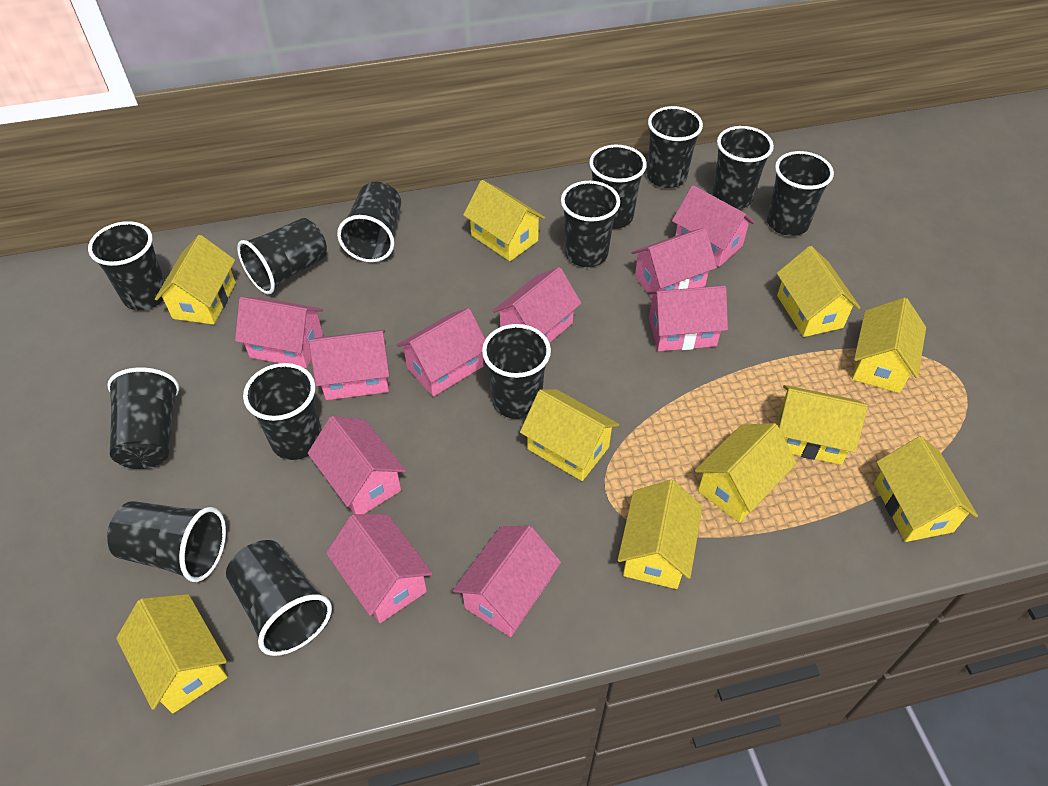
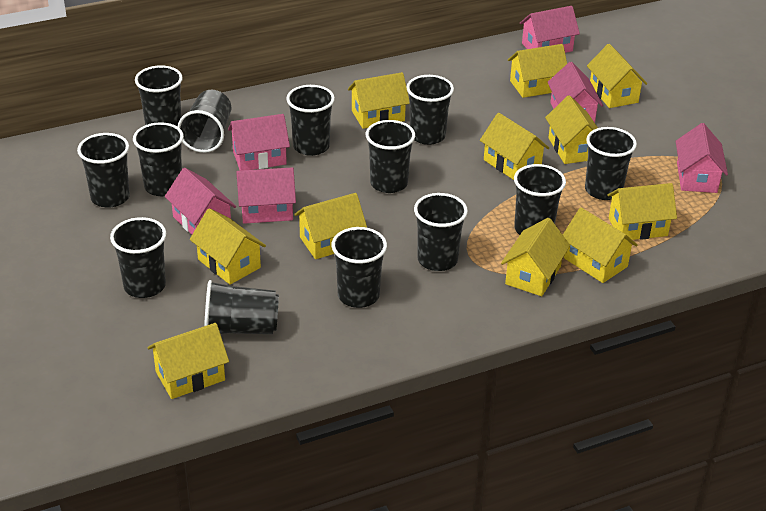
pink house: 10 -> 6
yellow house: 10 -> 11

